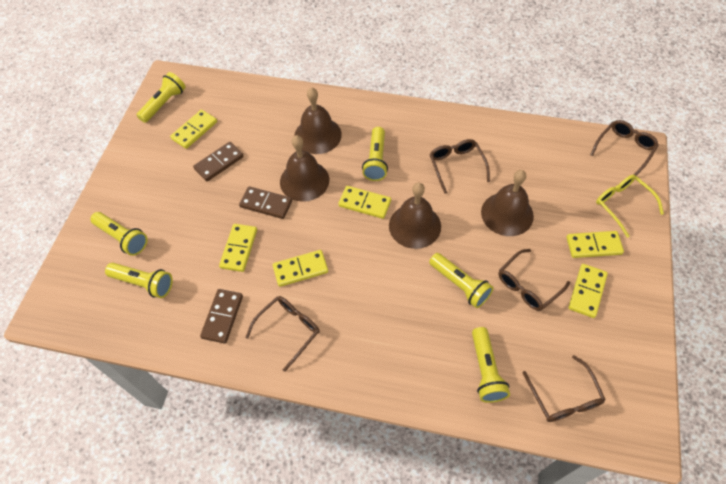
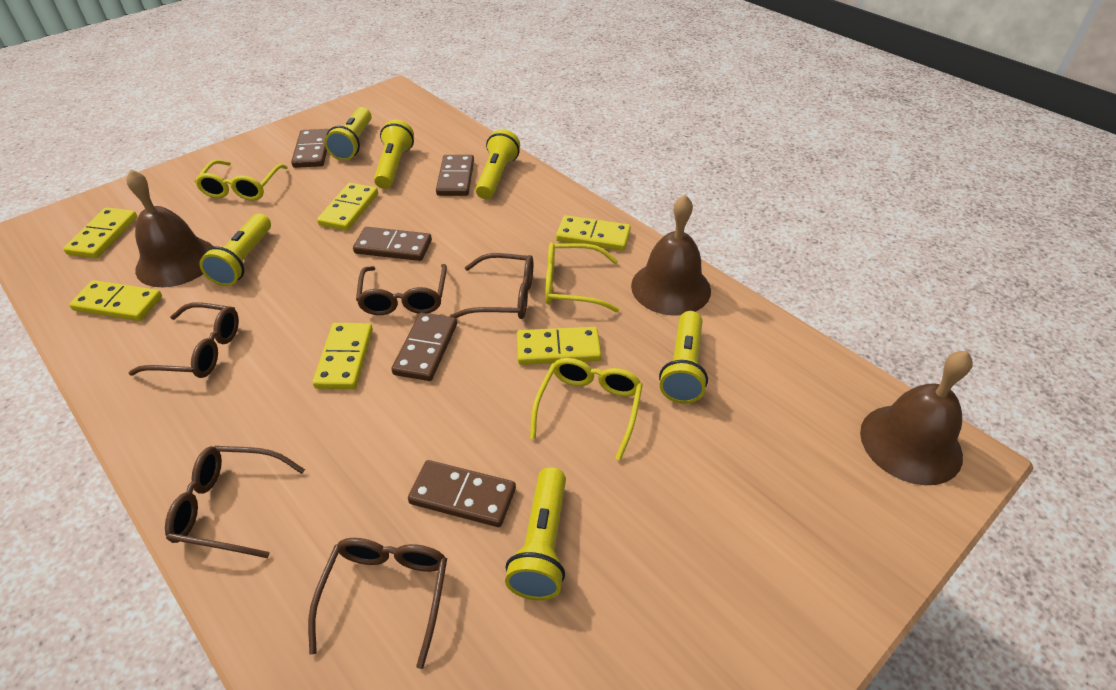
brown bell: 4 -> 3
brown domino: 3 -> 5
yellow glasses: 1 -> 3

